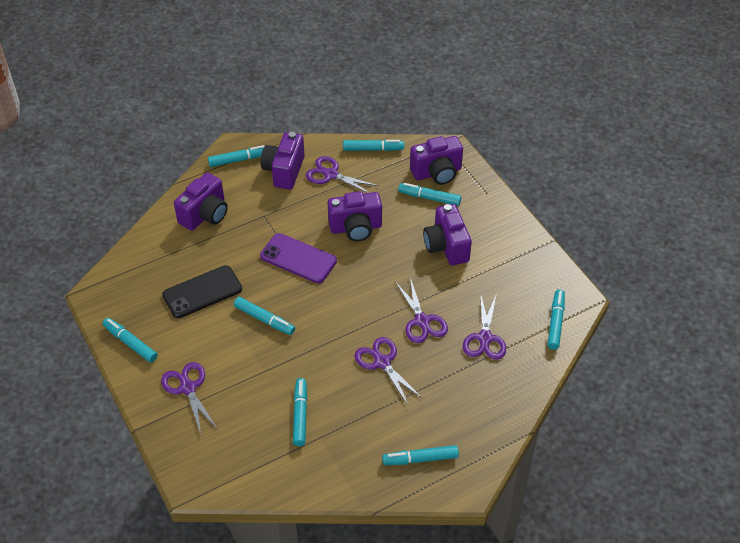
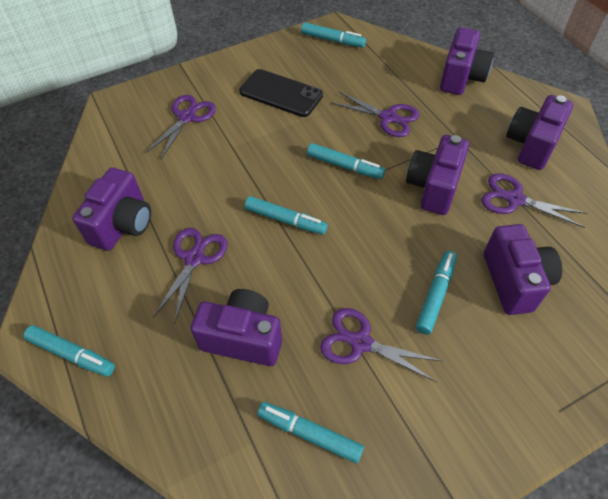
purple camera: 5 -> 6
purple phone: 1 -> 0
turquoise marker: 8 -> 6

